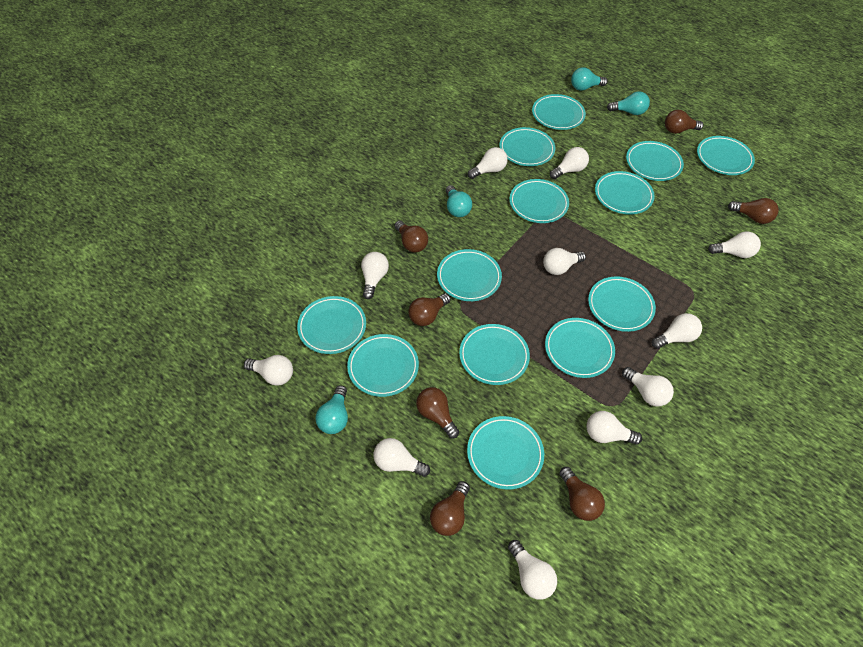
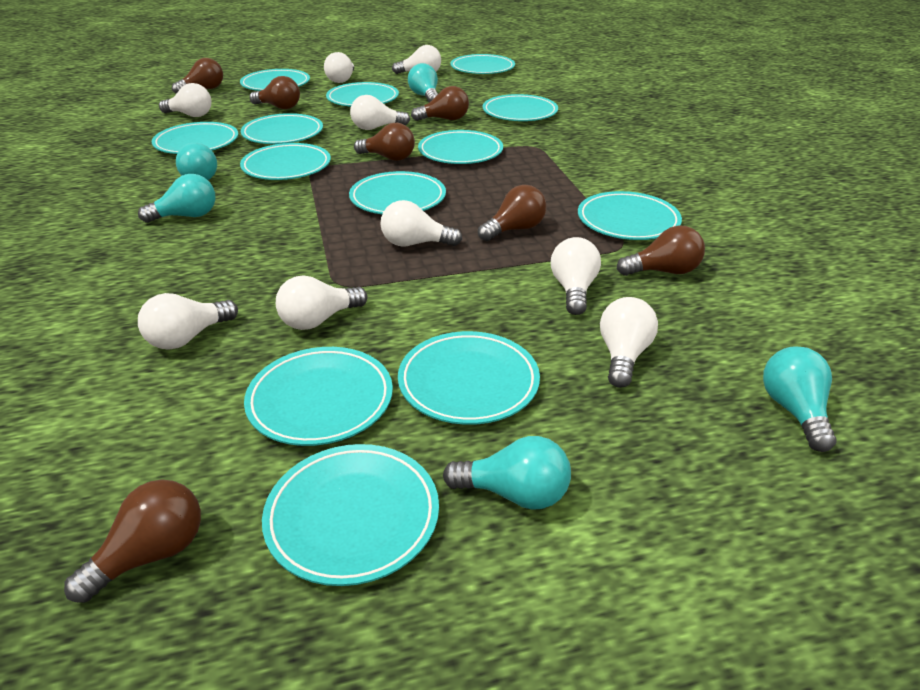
turquoise light bulb: 4 -> 5
white light bulb: 11 -> 9

